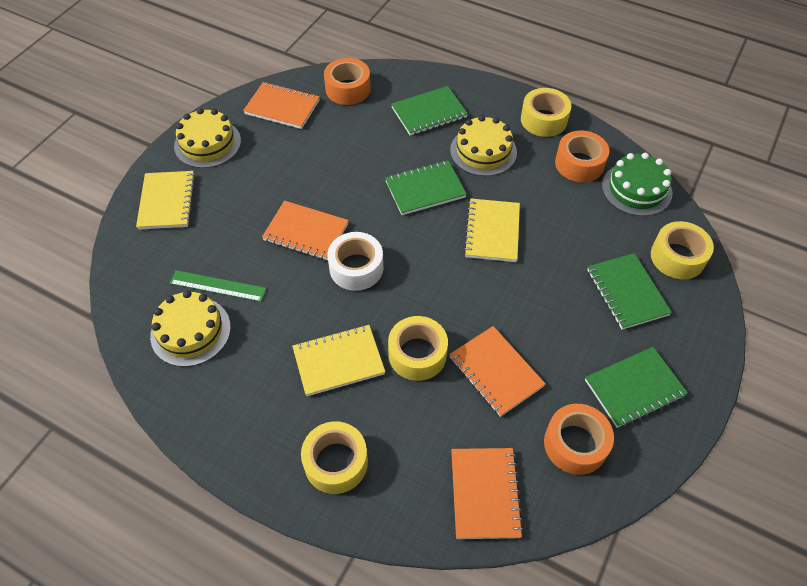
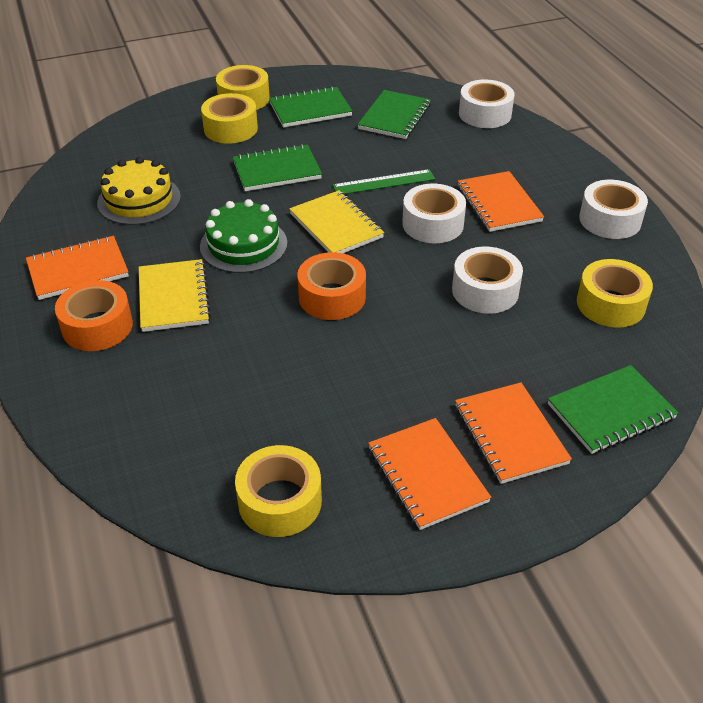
orange tape: 3 -> 2
white tape: 1 -> 4
yellow cake: 3 -> 1
yellow notebook: 3 -> 2

